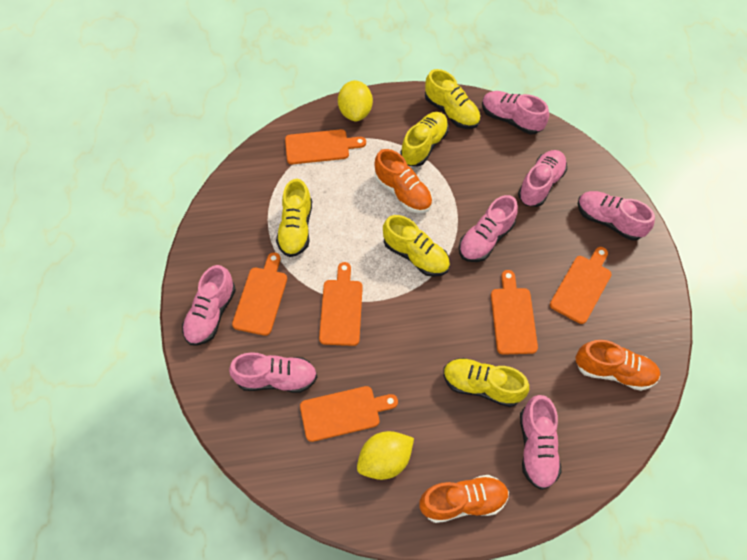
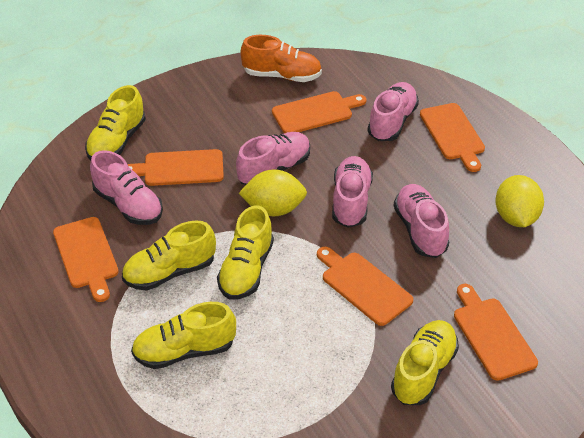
orange shoe: 3 -> 1
pink shoe: 7 -> 5

